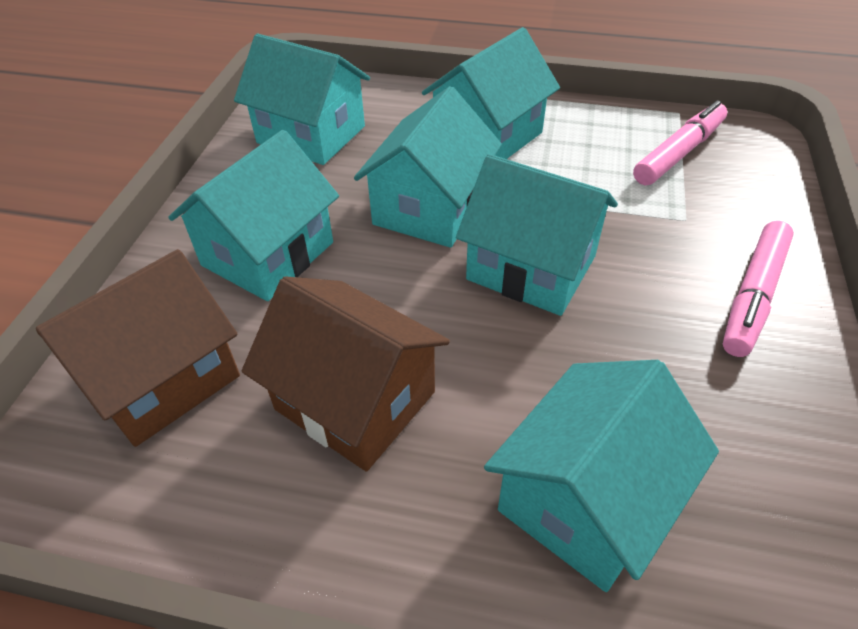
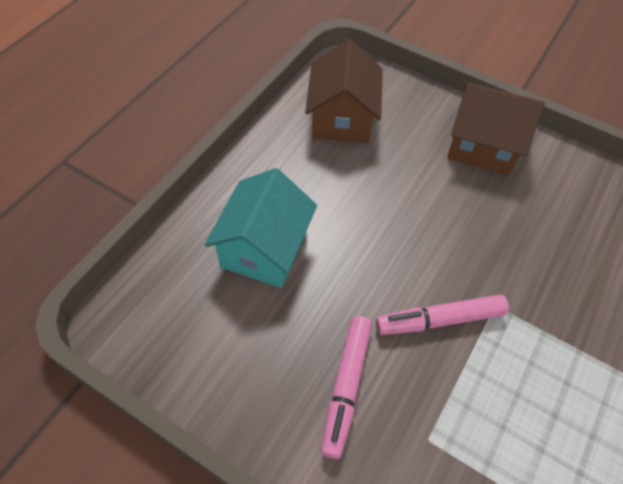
turquoise house: 6 -> 1

